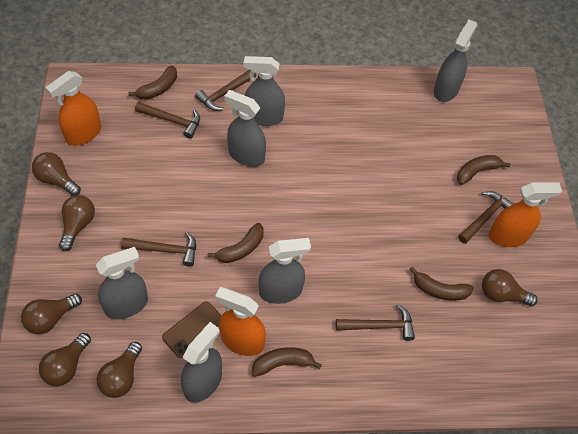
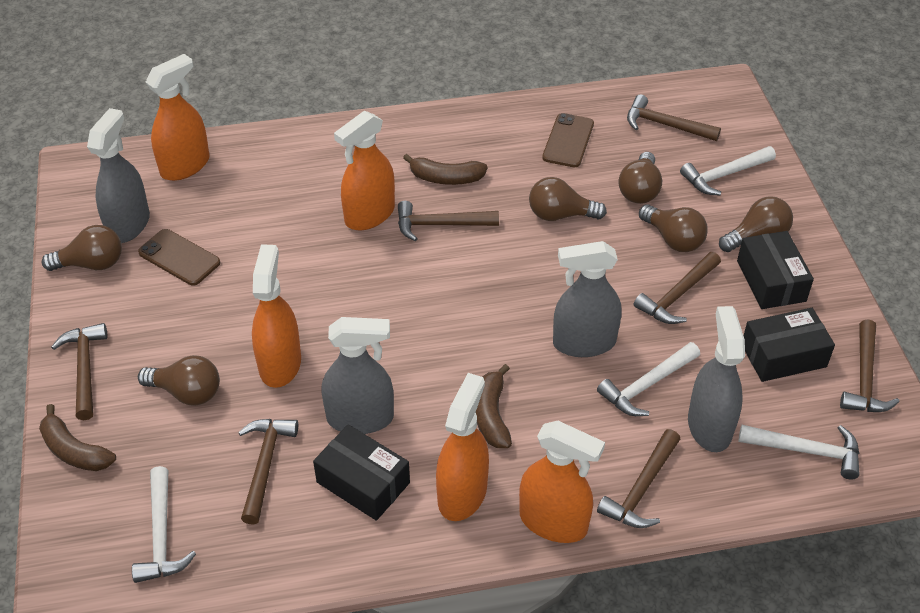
black box: 0 -> 3
brown banana: 5 -> 3
brown hammer: 5 -> 7
brown phone: 1 -> 2
grey spray bottle: 6 -> 4
orange spray bottle: 3 -> 5
white hammer: 0 -> 4

